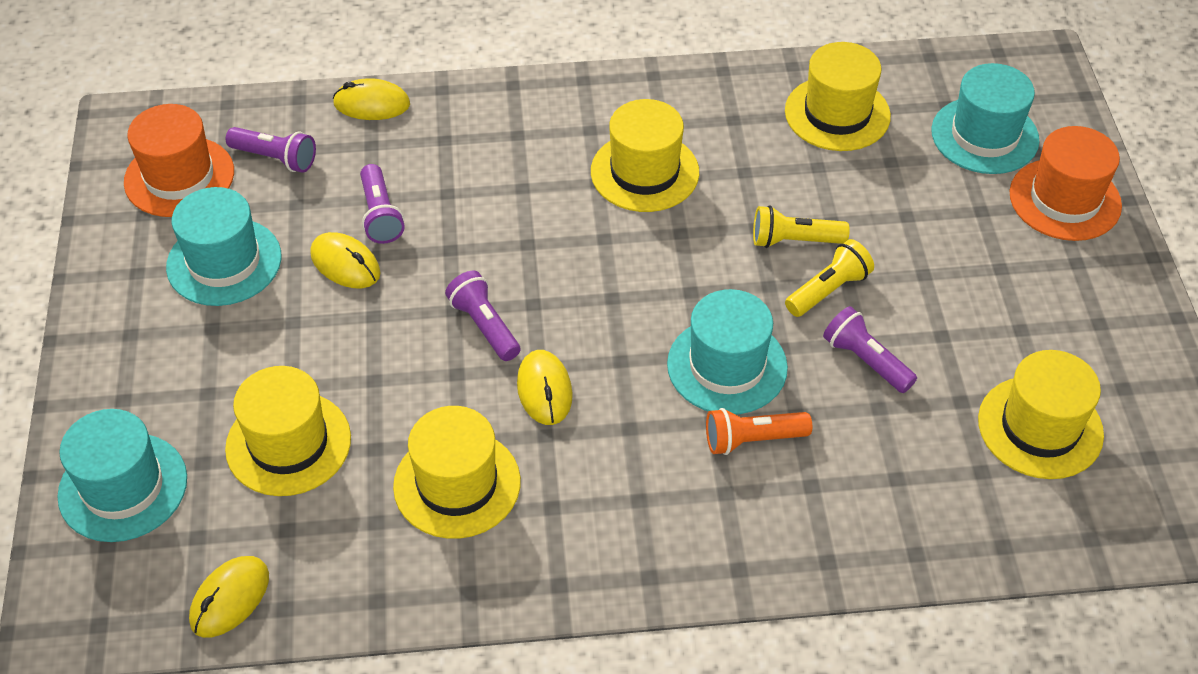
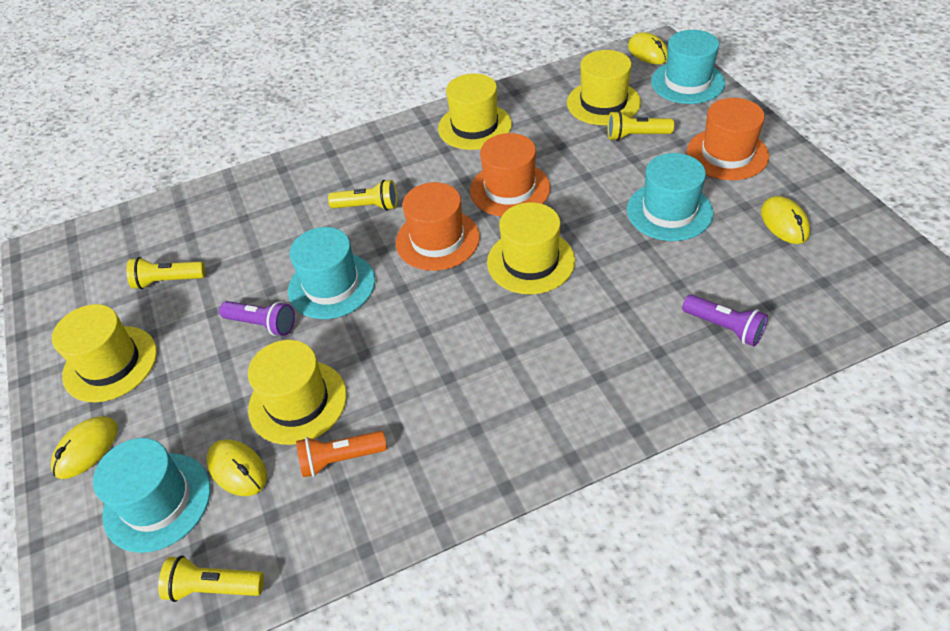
orange hat: 2 -> 3
purple flashlight: 4 -> 2
yellow flashlight: 2 -> 4

